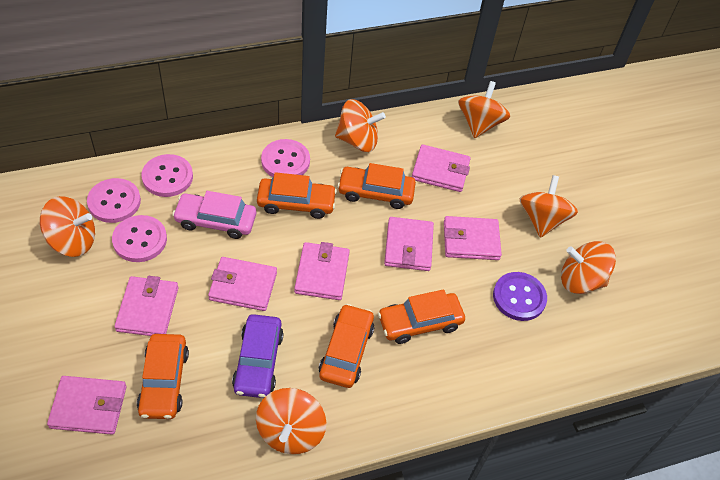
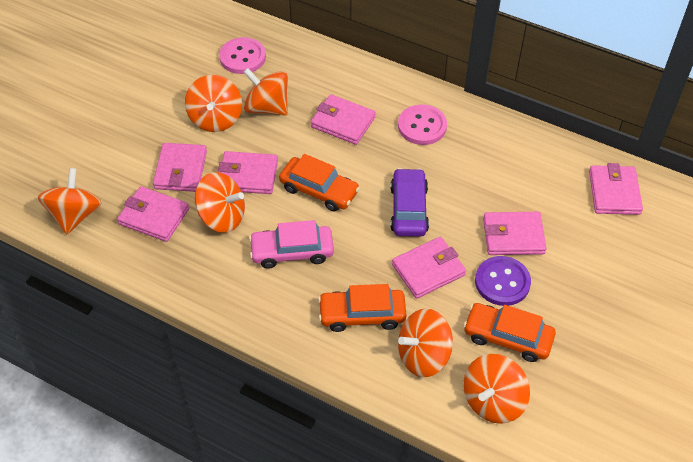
orange car: 5 -> 3
pink button: 4 -> 2

